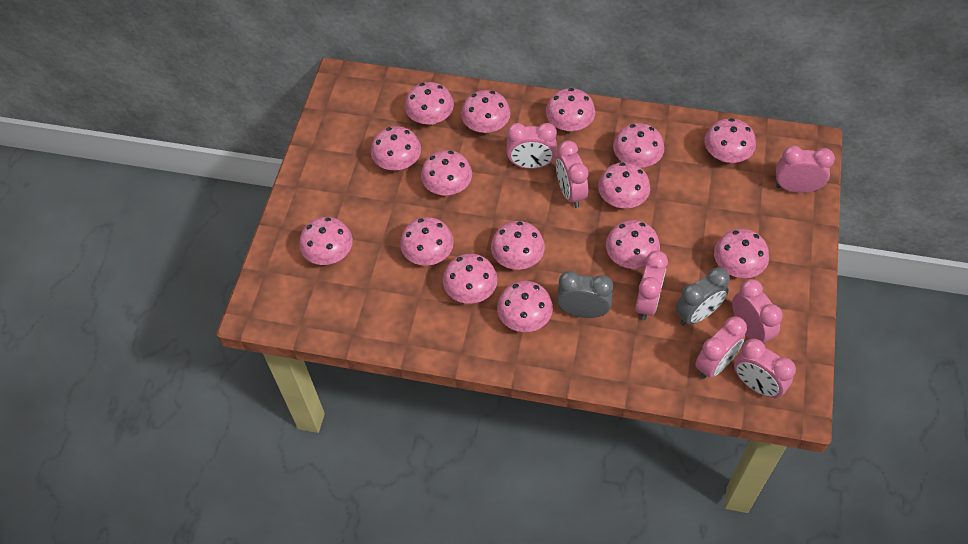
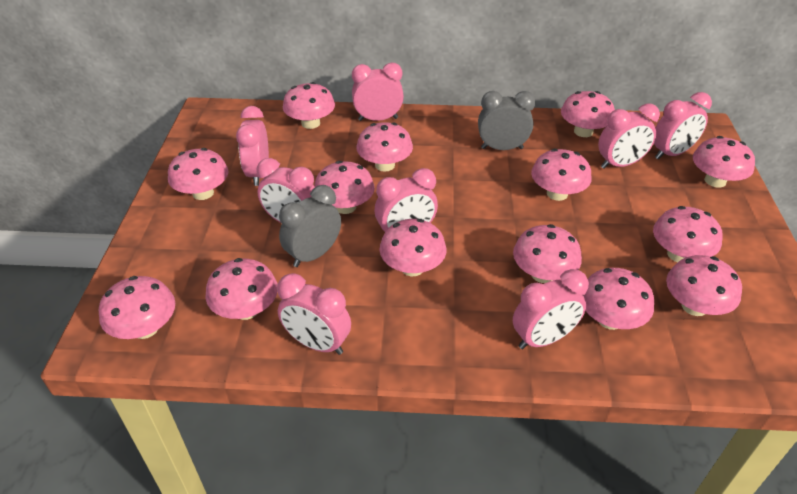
pink clock: 7 -> 8
pink mushroom: 15 -> 14

